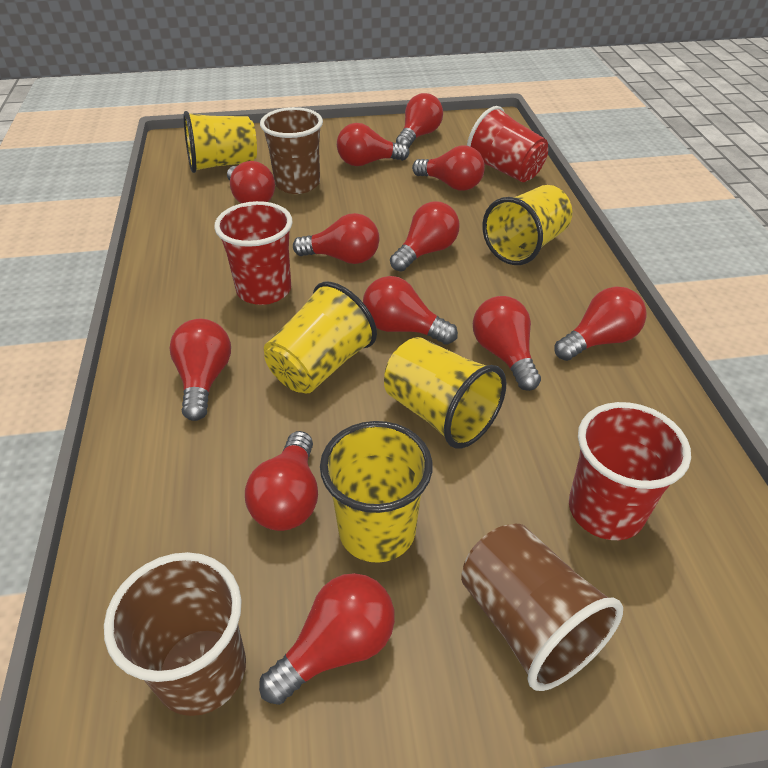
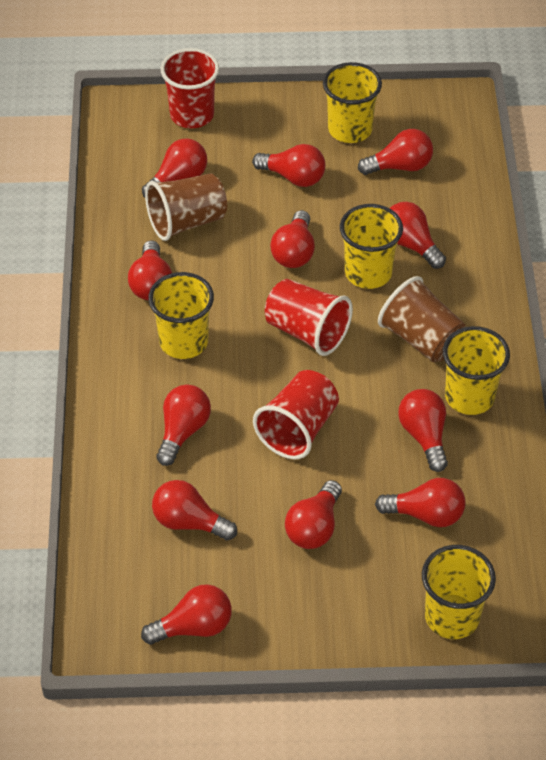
brown cup: 3 -> 2

